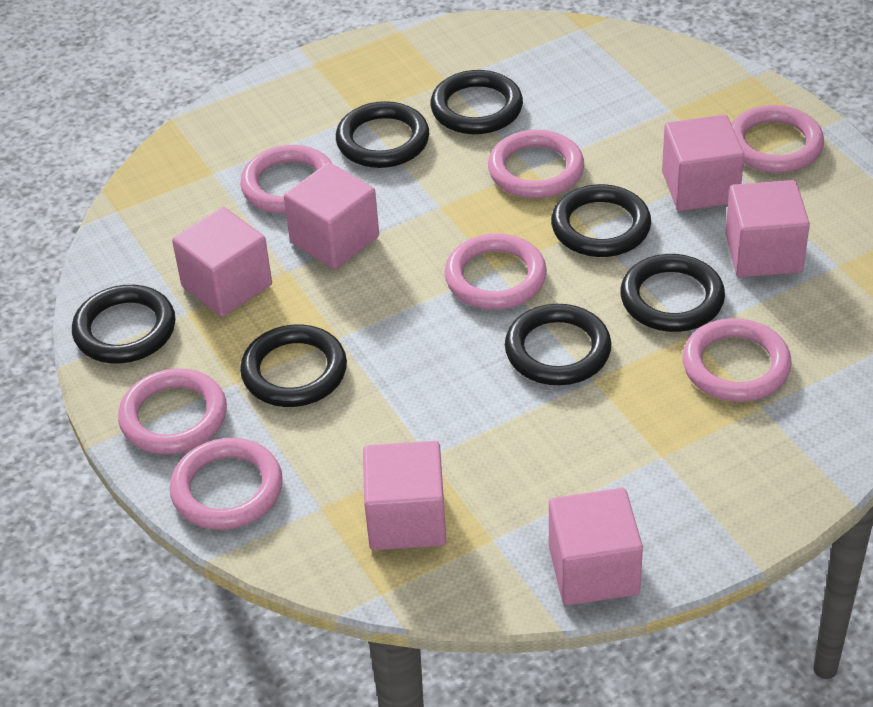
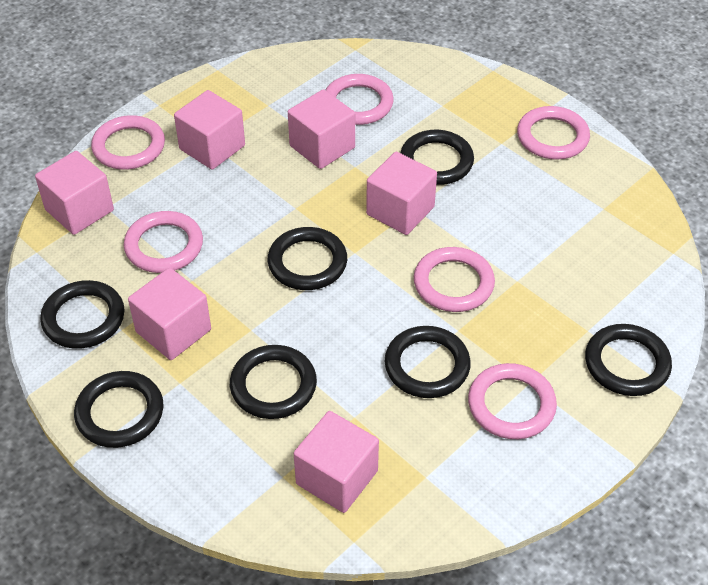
pink ring: 7 -> 6

